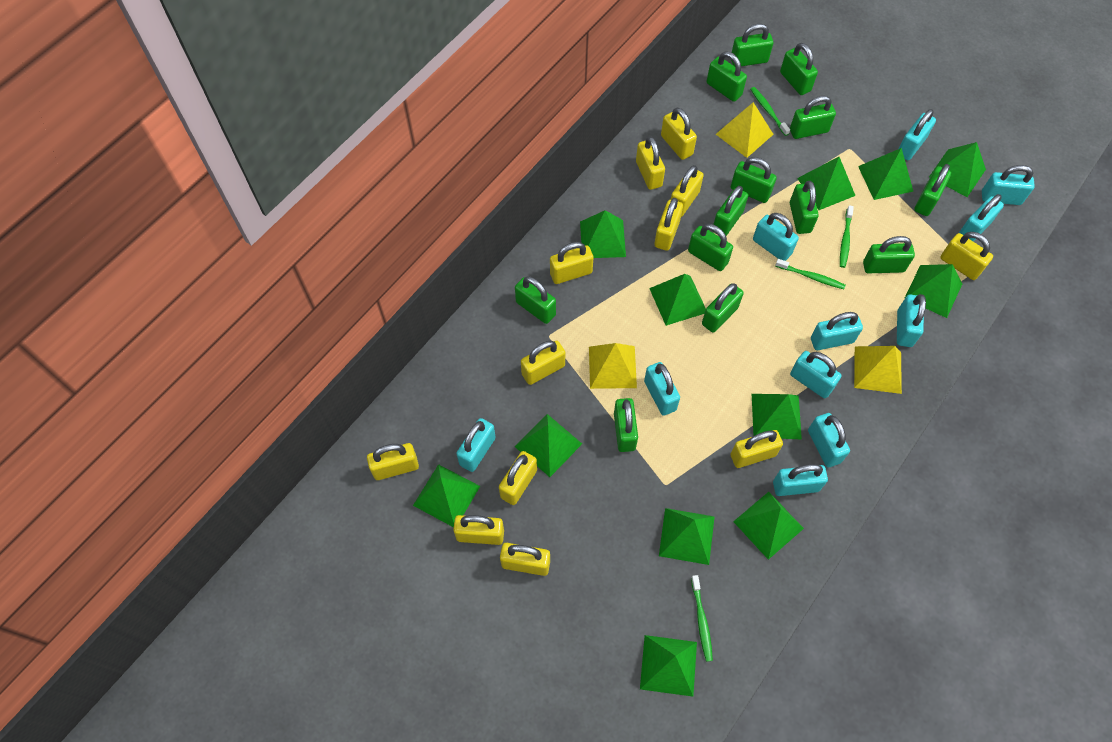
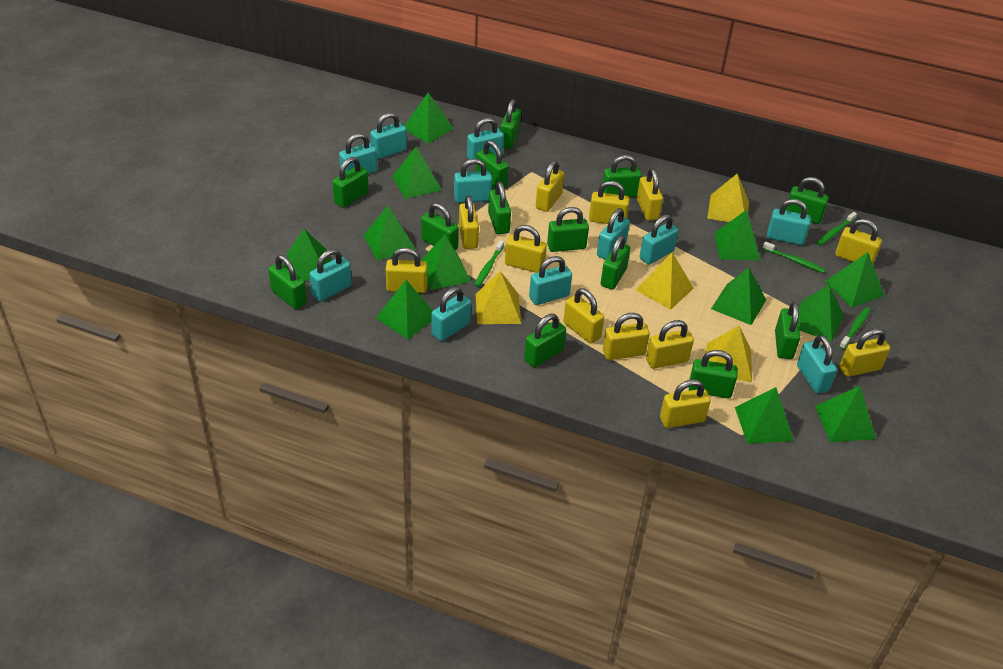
yellow pyramid: 3 -> 4

